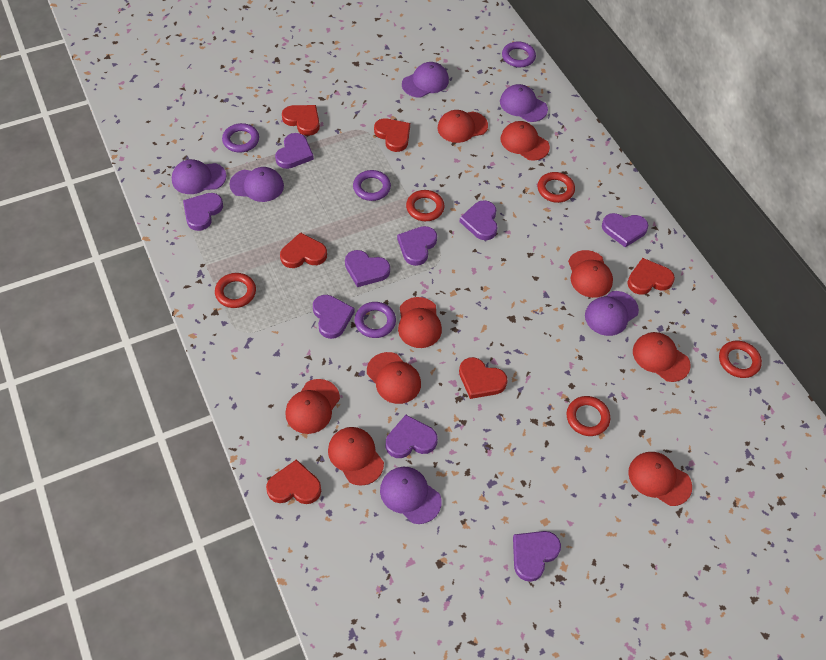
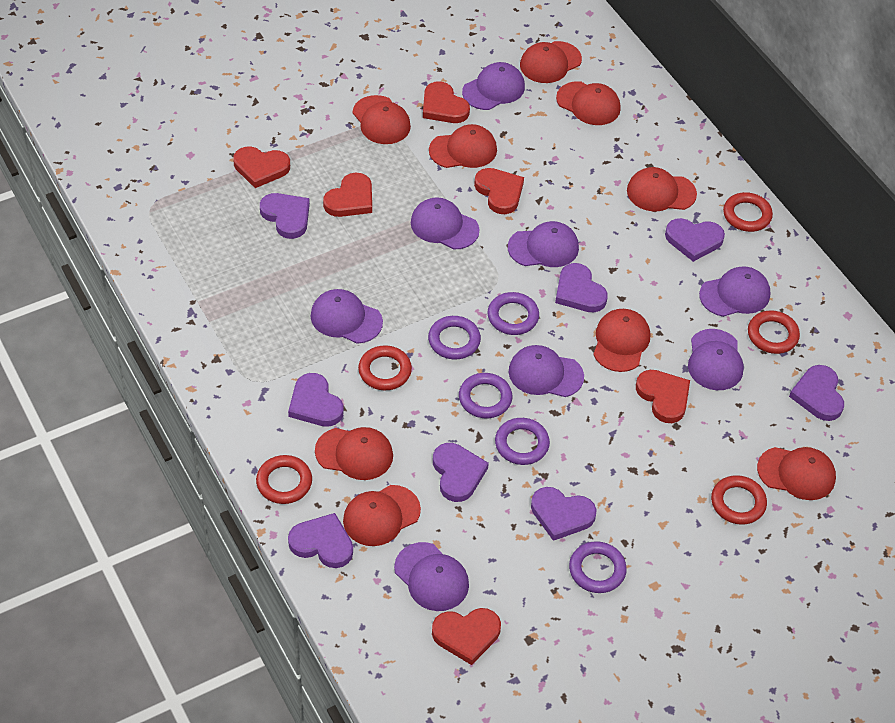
purple cap: 6 -> 8
purple heart: 9 -> 8
purple ring: 4 -> 5

